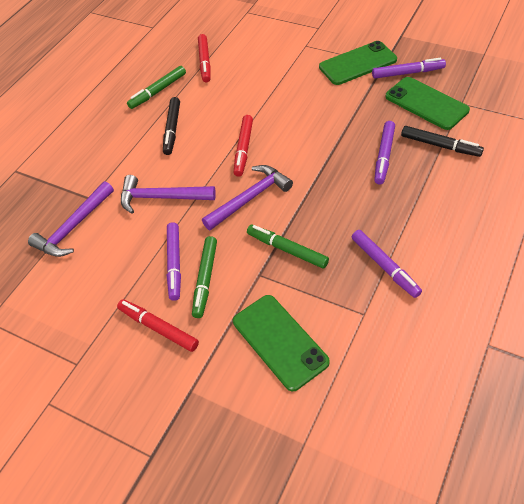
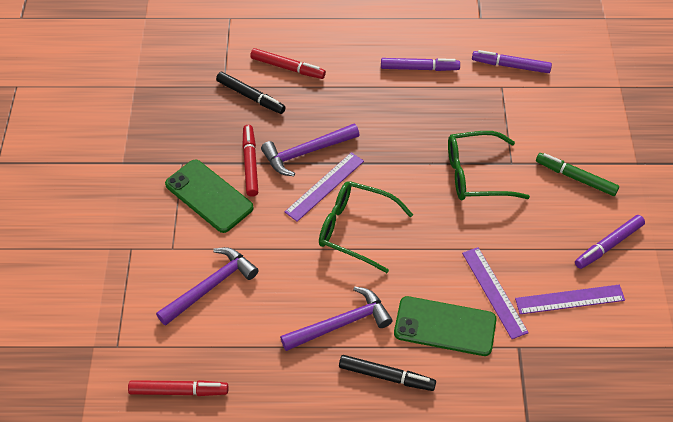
green glasses: 0 -> 2
green marker: 3 -> 1
green phone: 3 -> 2
purple marker: 4 -> 3
purple ruler: 0 -> 3

